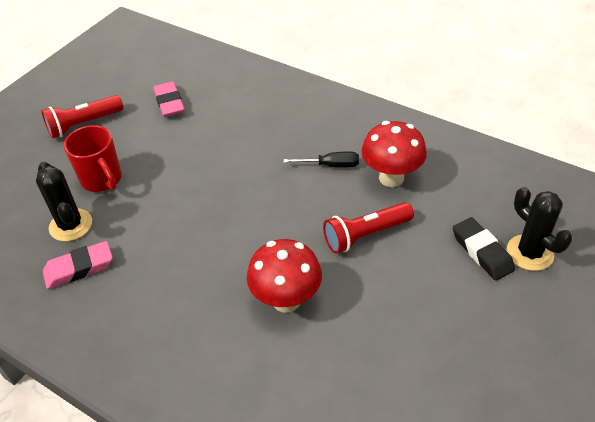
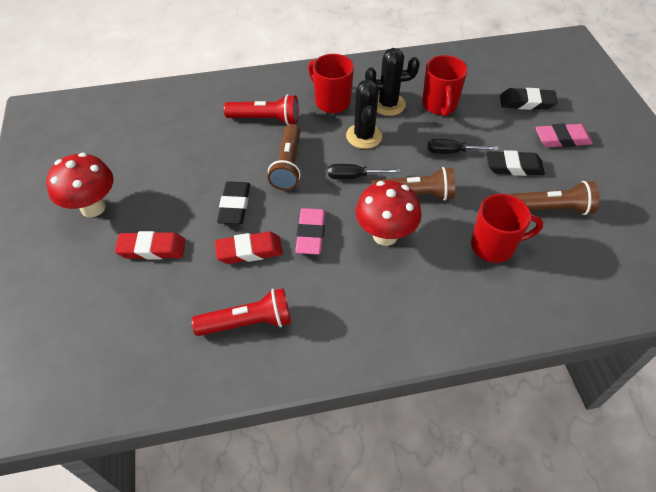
black eraser: 1 -> 3
black screwdriver: 1 -> 2
brown flashlight: 0 -> 3
red eraser: 0 -> 2
red mug: 1 -> 3

